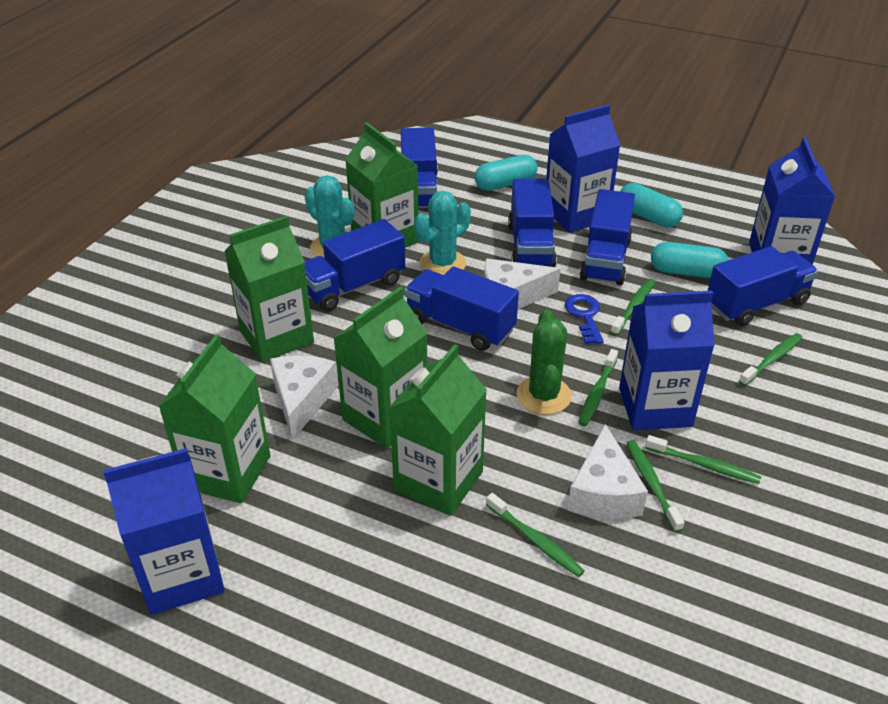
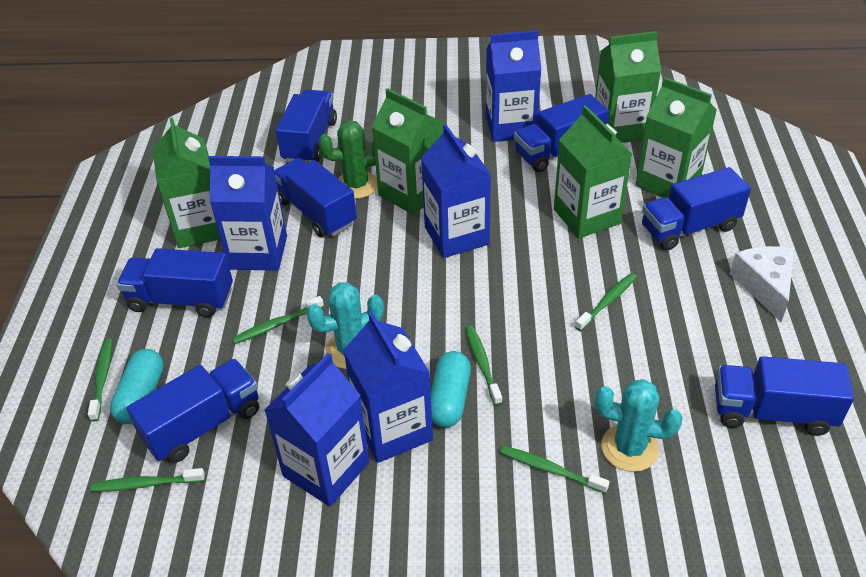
blue carton: 4 -> 5
blue key: 1 -> 0
blue truck: 6 -> 7
turquoise capsule: 3 -> 2
white cheese: 3 -> 1

